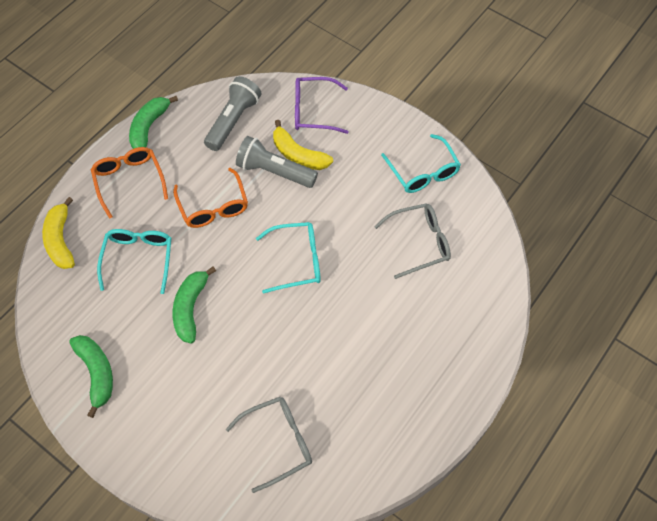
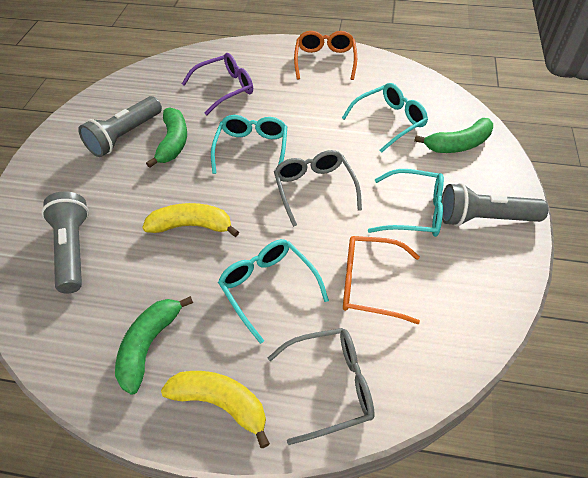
grey flashlight: 2 -> 3
turquoise glasses: 3 -> 4

